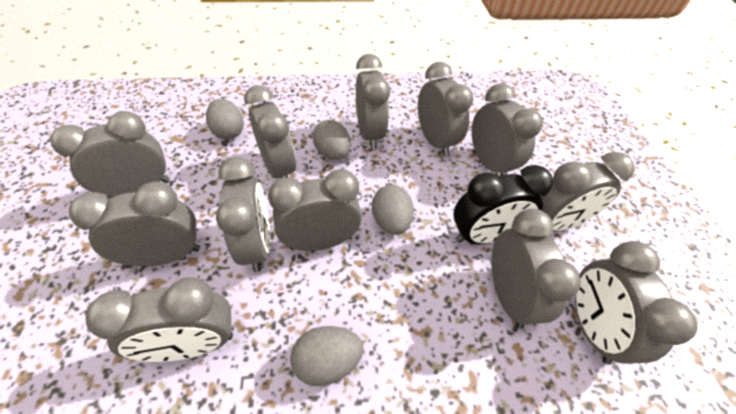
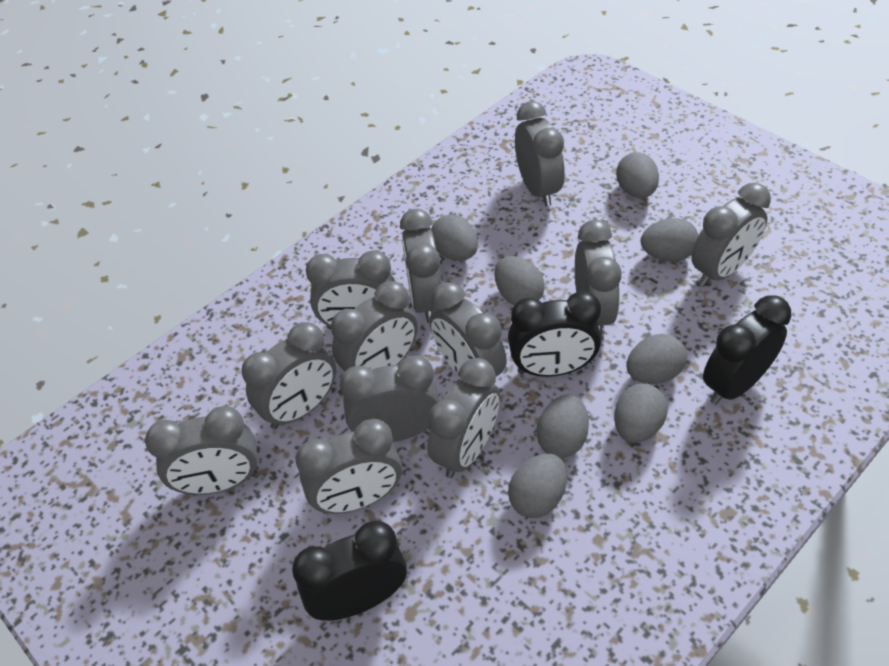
black clock: 1 -> 3
grey egg: 4 -> 8

